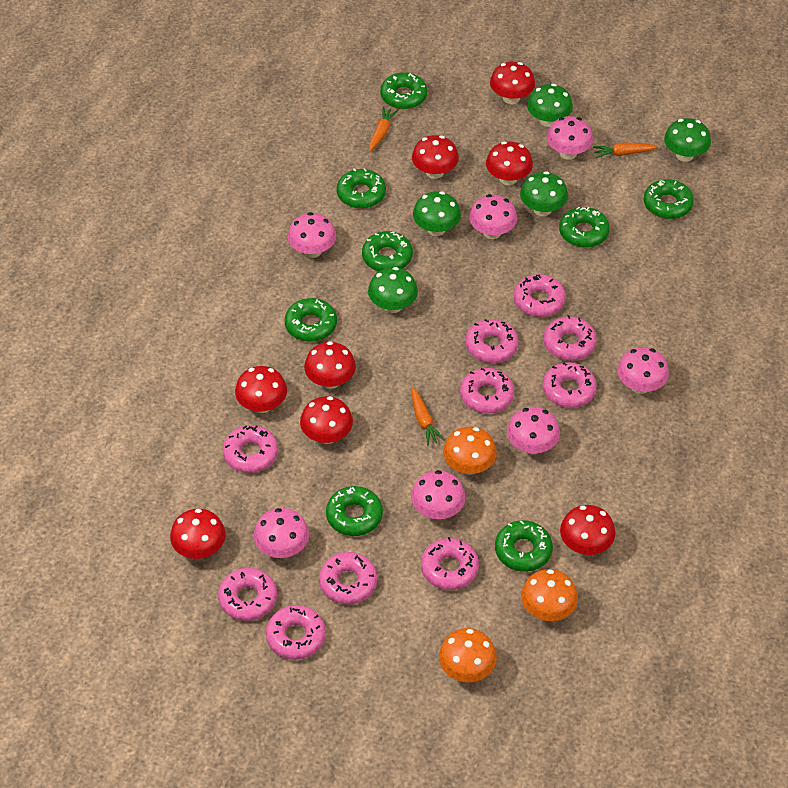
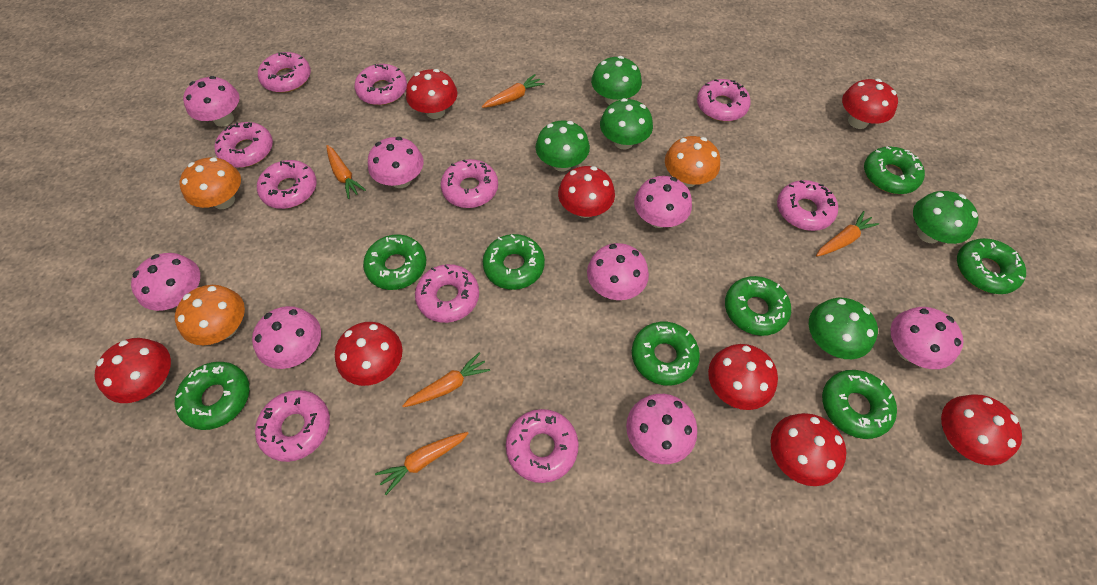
orange carrot: 3 -> 5
pink mushroom: 7 -> 8

